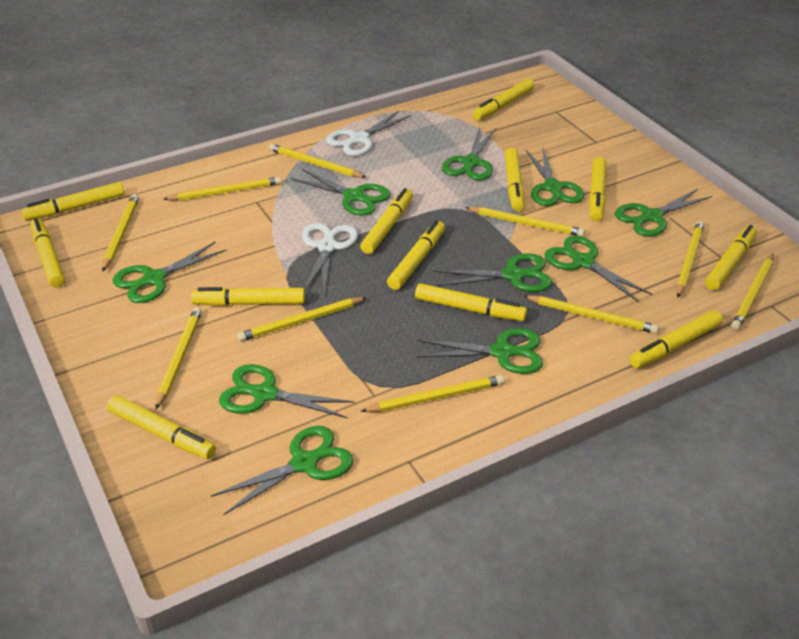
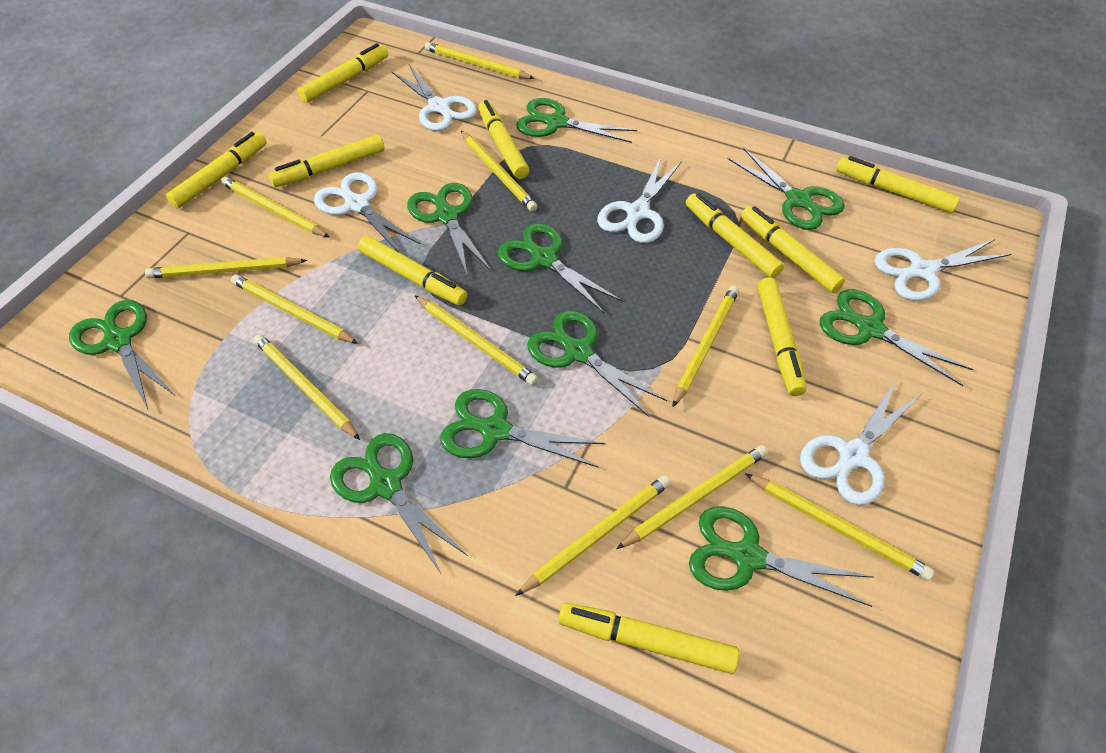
white scissors: 2 -> 5
yellow marker: 12 -> 10
yellow pencil: 10 -> 11

